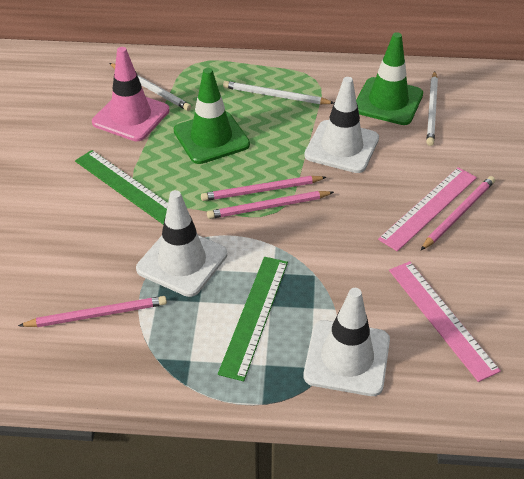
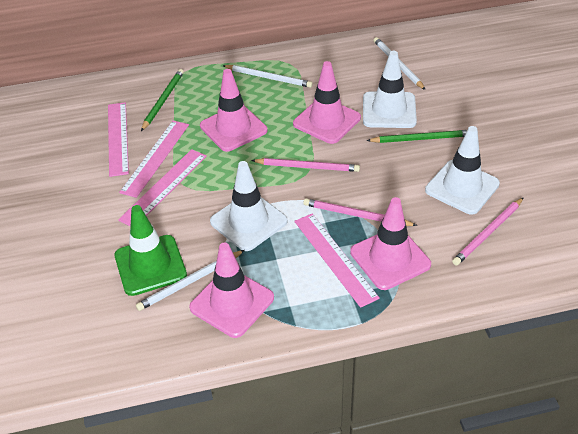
green pencil: 0 -> 2
green ruler: 2 -> 0
green traffic cone: 2 -> 1
pink pencil: 4 -> 3
pink ruler: 2 -> 4
pink traffic cone: 1 -> 4

